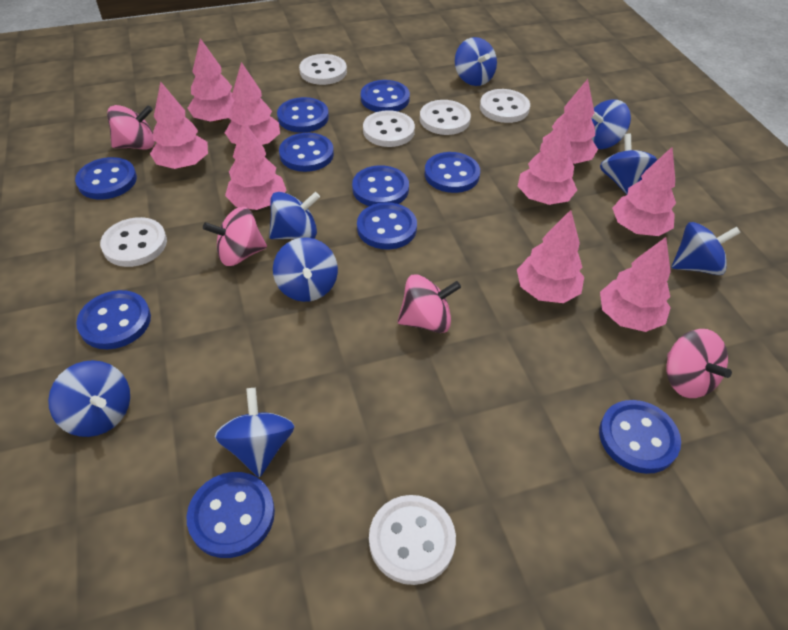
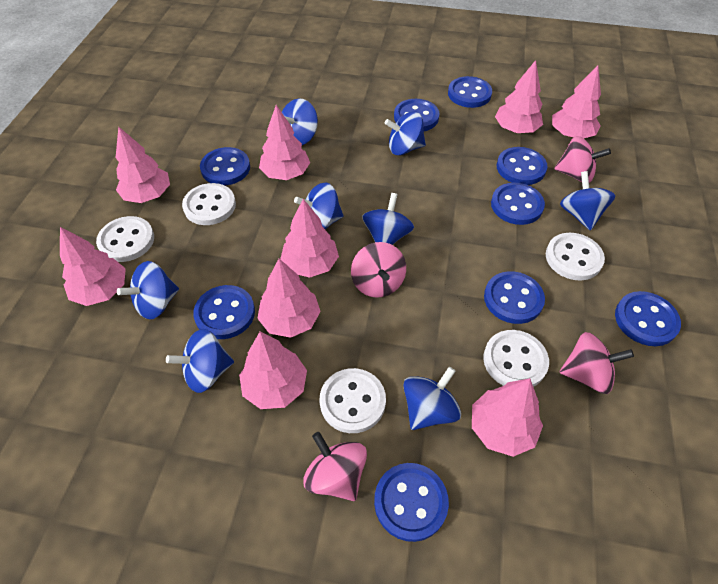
blue button: 10 -> 9
white button: 6 -> 5

